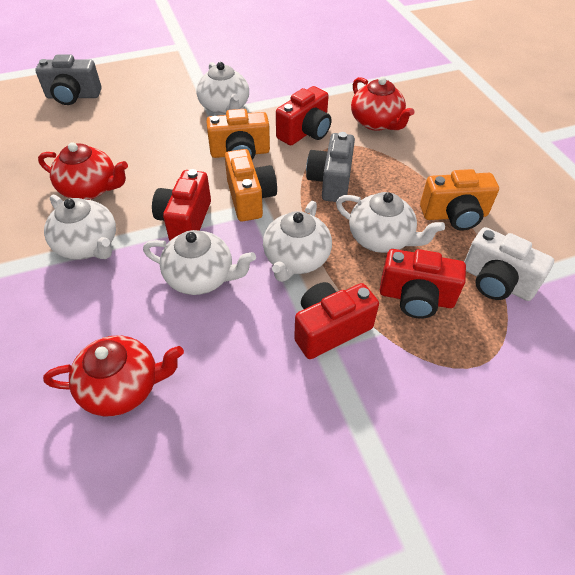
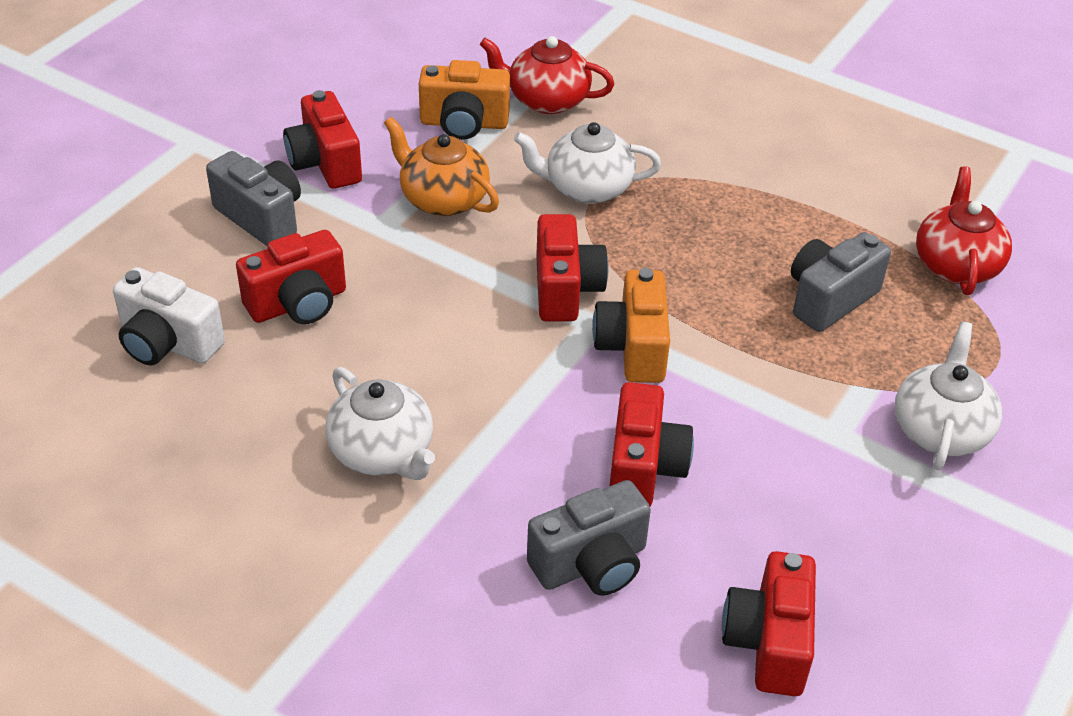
grey camera: 2 -> 3
orange camera: 3 -> 2
orange teapot: 0 -> 1
red camera: 4 -> 5
red teapot: 3 -> 2
white teapot: 5 -> 3

